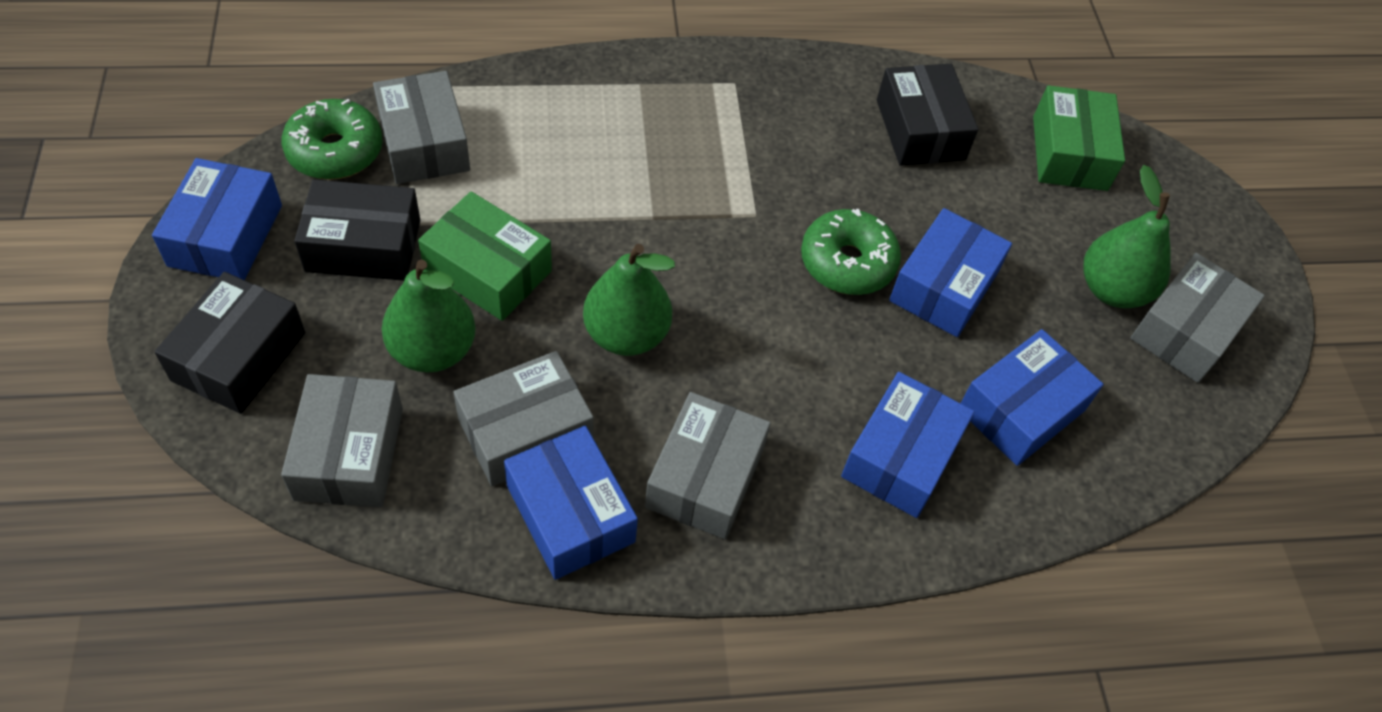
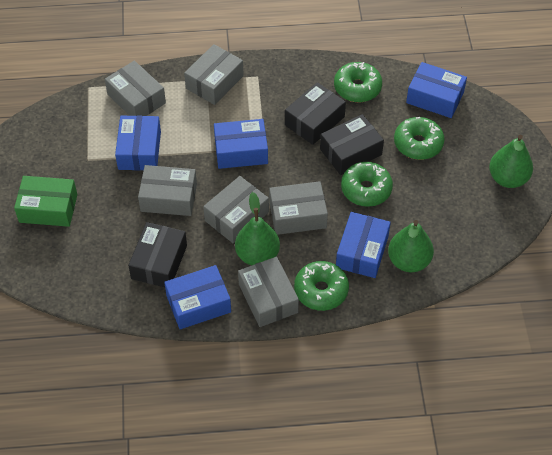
green box: 2 -> 1
green donut: 2 -> 4
grey box: 5 -> 6

